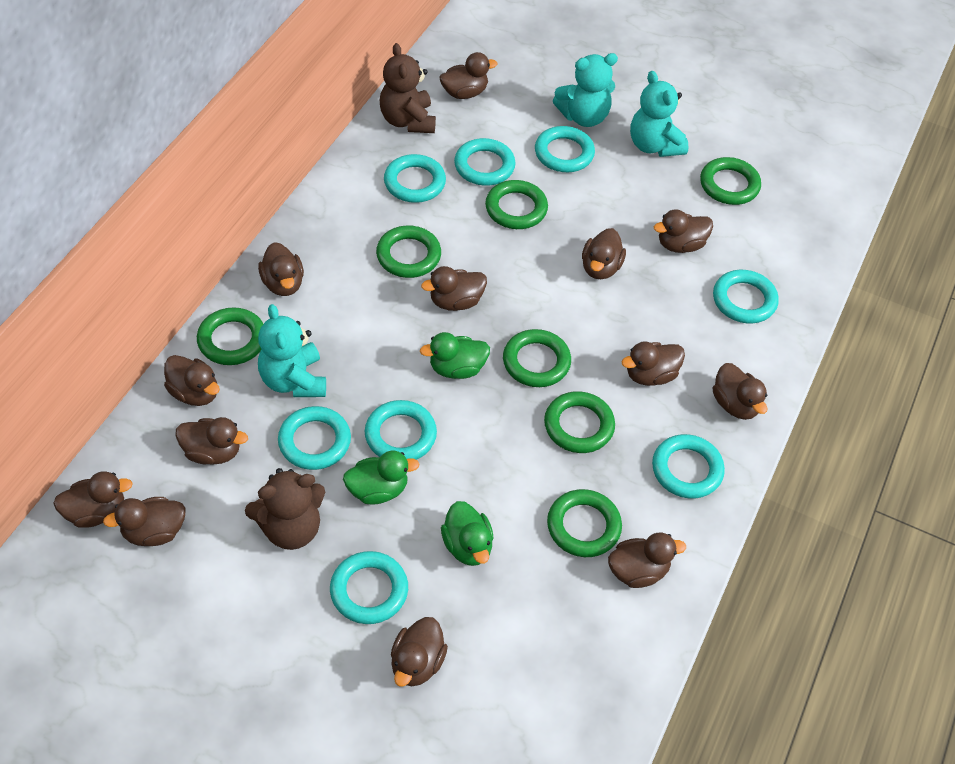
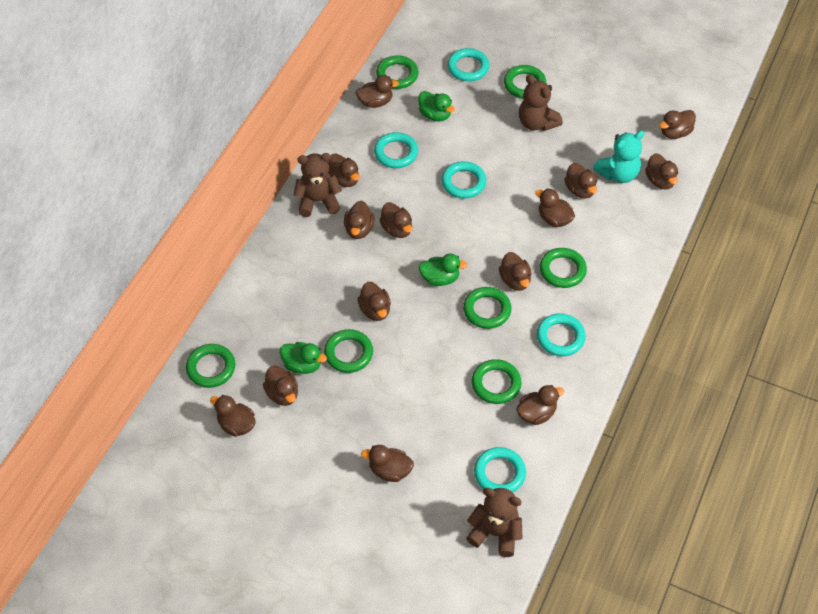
brown duck: 13 -> 14
brown teddy bear: 2 -> 3
turquoise ring: 8 -> 5
turquoise teddy bear: 3 -> 1

